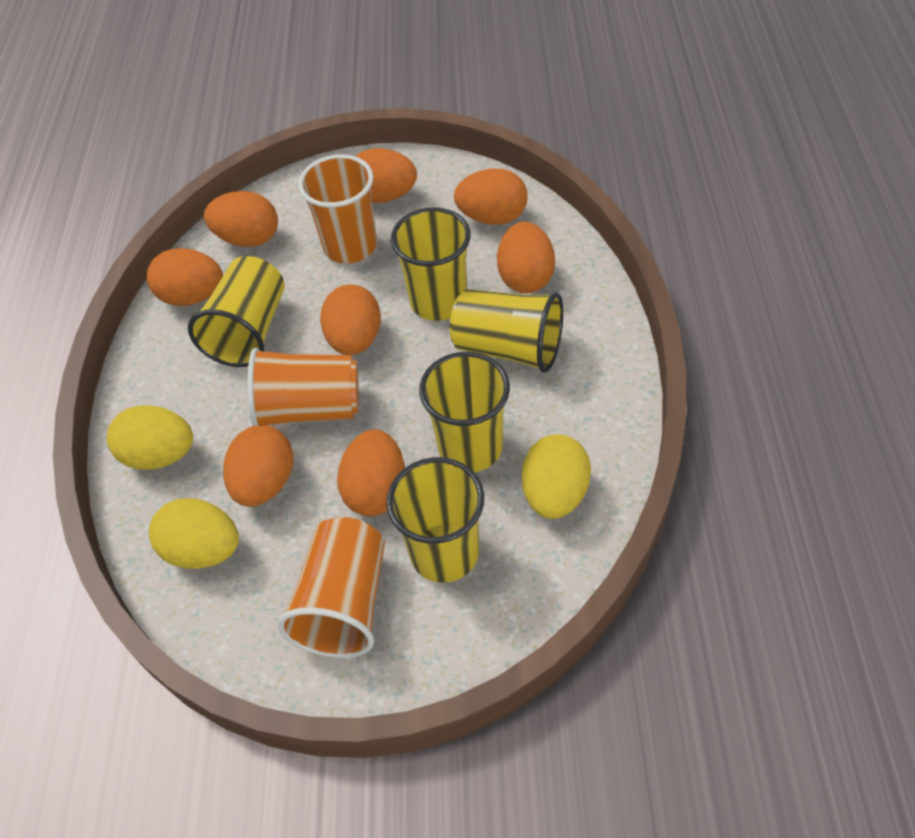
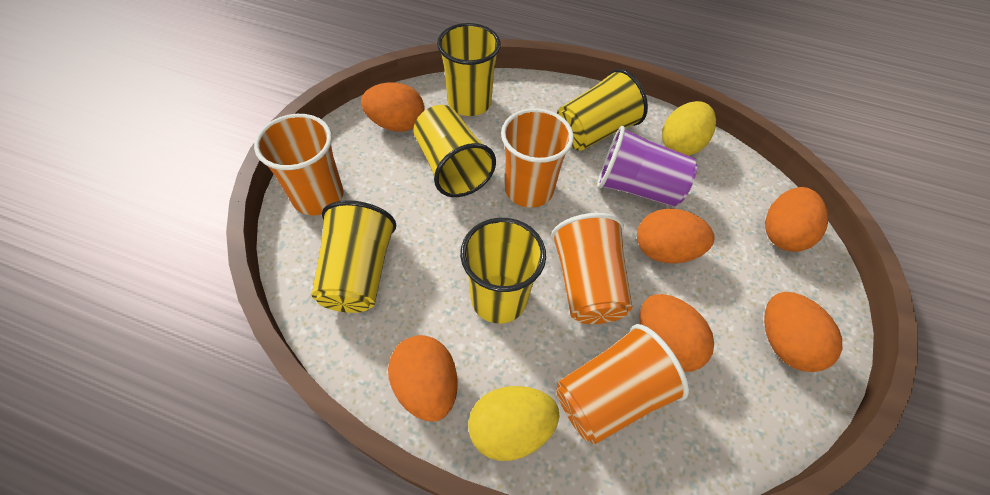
orange cup: 3 -> 4
orange egg: 8 -> 6
purple cup: 0 -> 1
yellow egg: 3 -> 2

